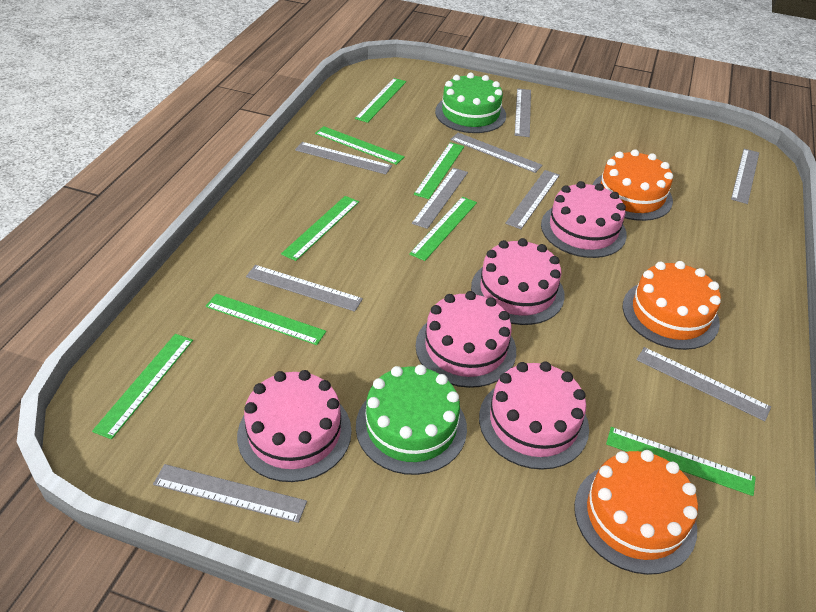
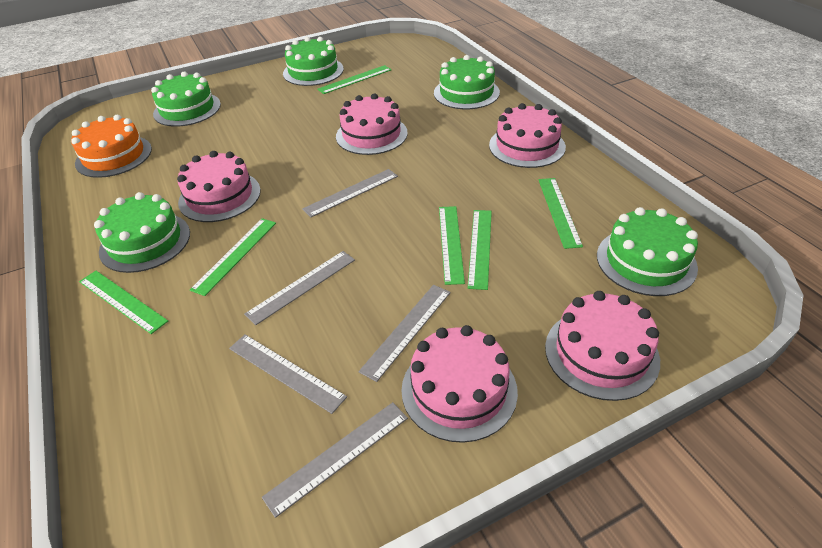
green cake: 2 -> 5
green ruler: 8 -> 6
grey ruler: 9 -> 5
orange cake: 3 -> 1

